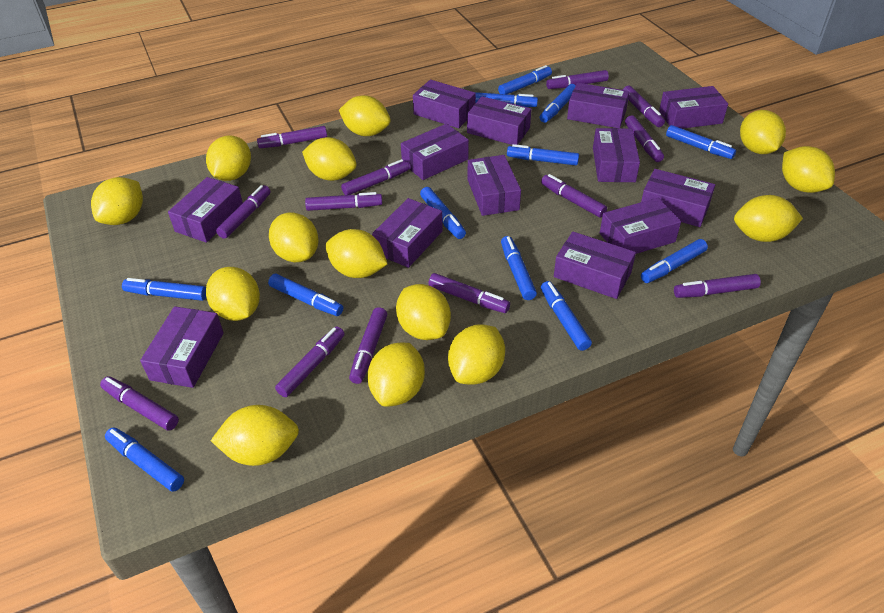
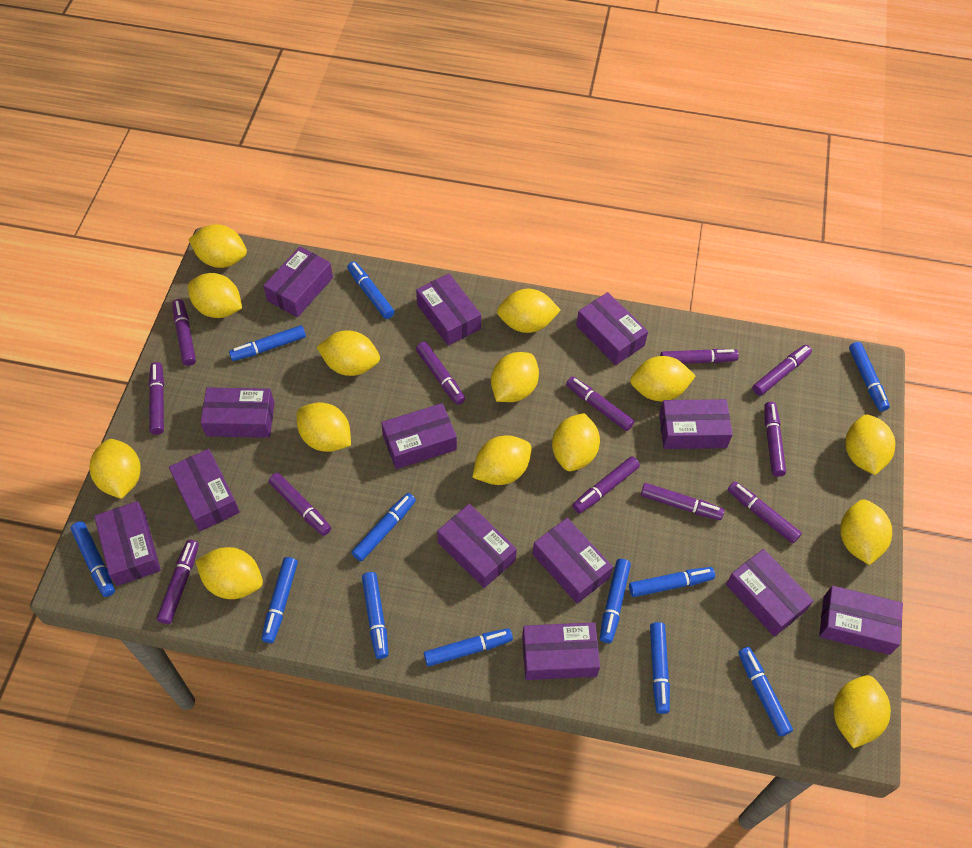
purple marker: 13 -> 12

